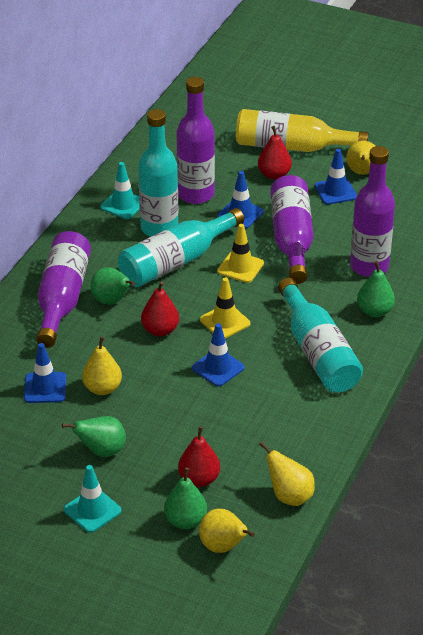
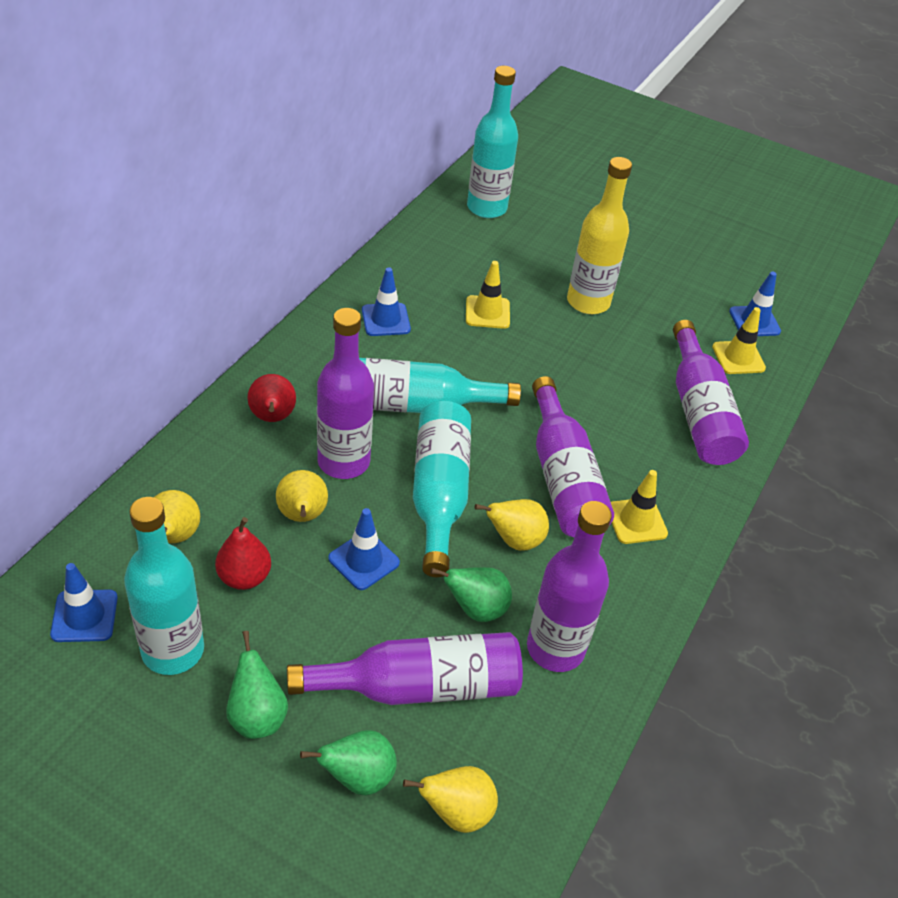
green pear: 4 -> 3
purple bottle: 4 -> 5
red pear: 3 -> 2
turquoise bottle: 3 -> 4
turquoise traffic cone: 2 -> 0
yellow traffic cone: 2 -> 3

